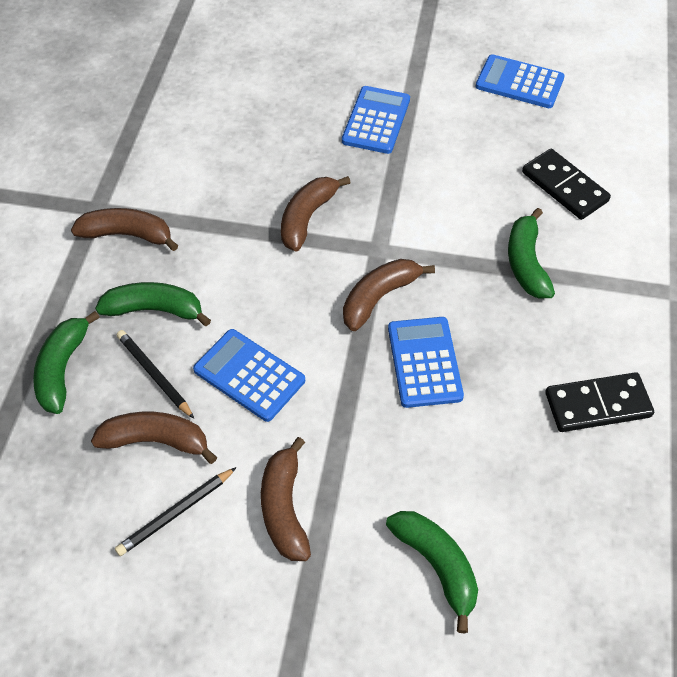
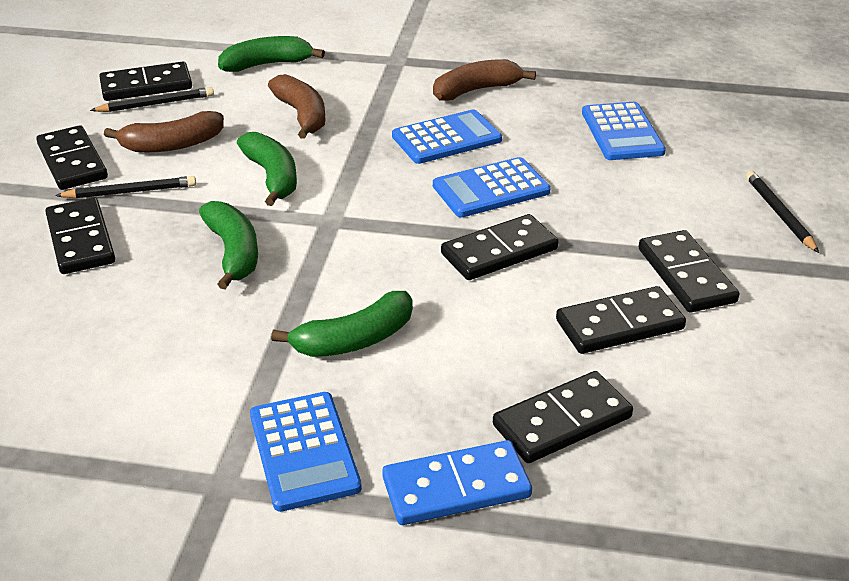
black domino: 2 -> 7
black pencil: 2 -> 3
blue domino: 0 -> 1
brown banana: 5 -> 3

